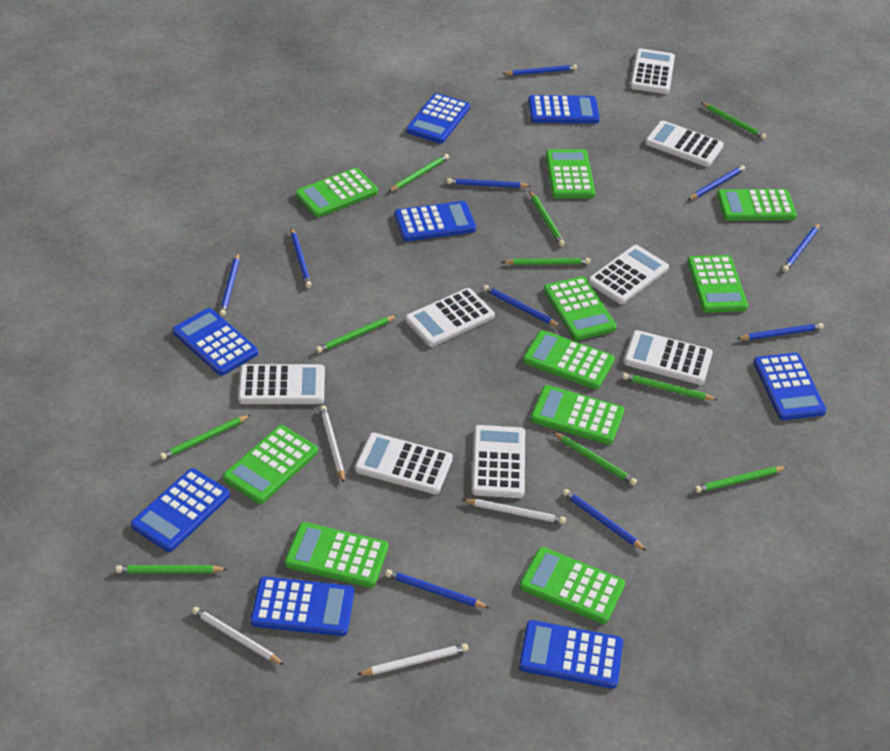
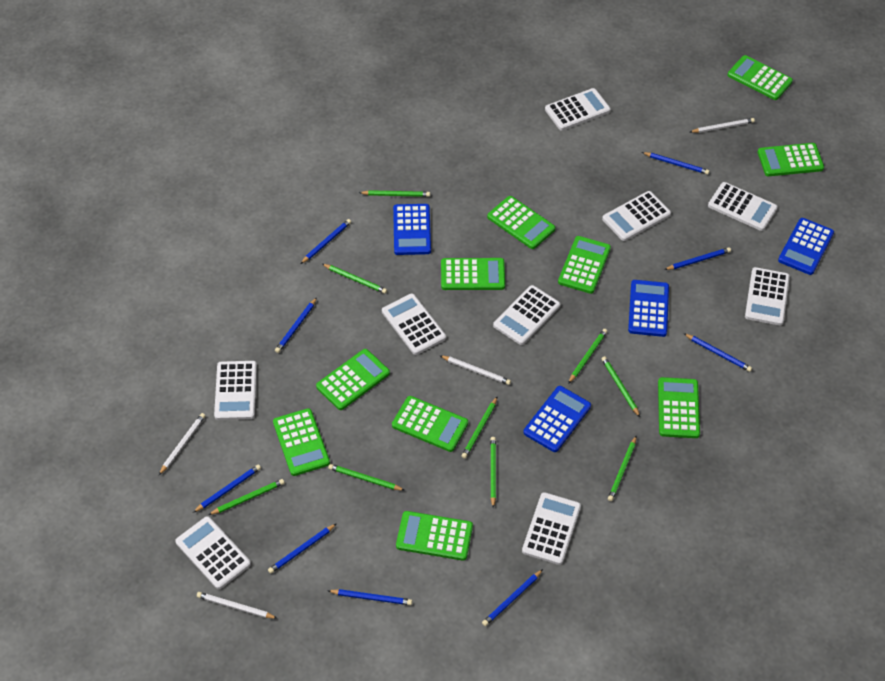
blue calculator: 8 -> 4
blue pencil: 10 -> 9
green pencil: 10 -> 9
white calculator: 8 -> 9

